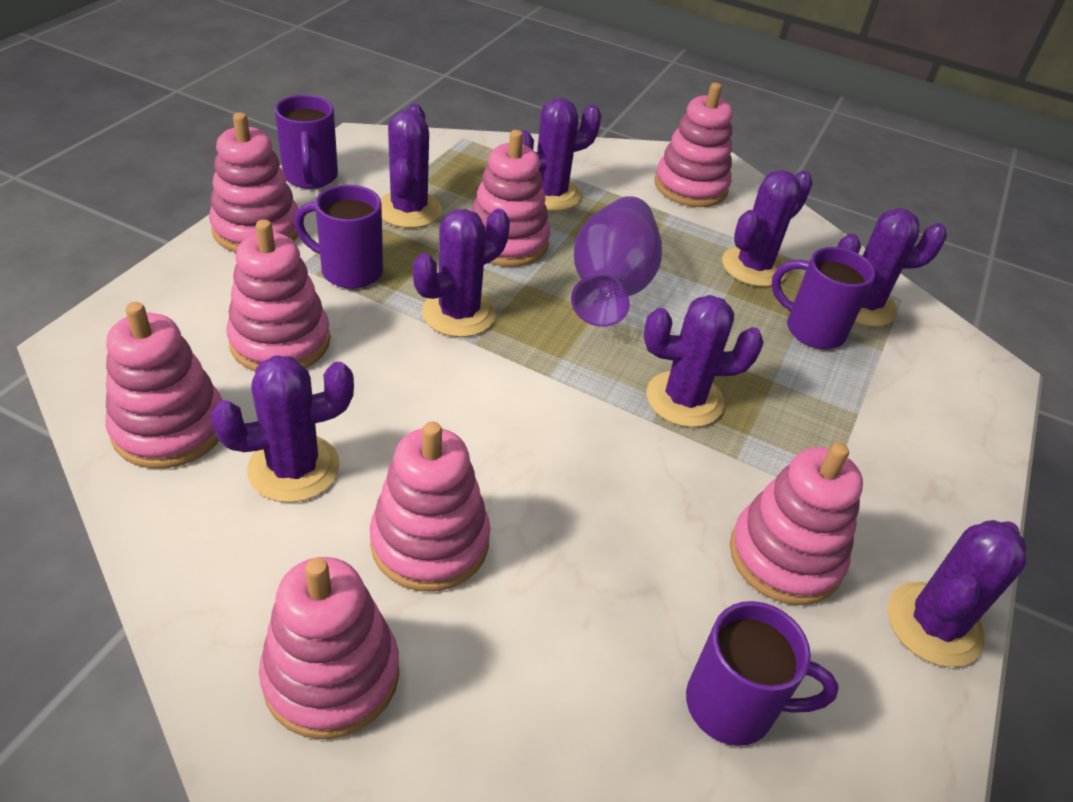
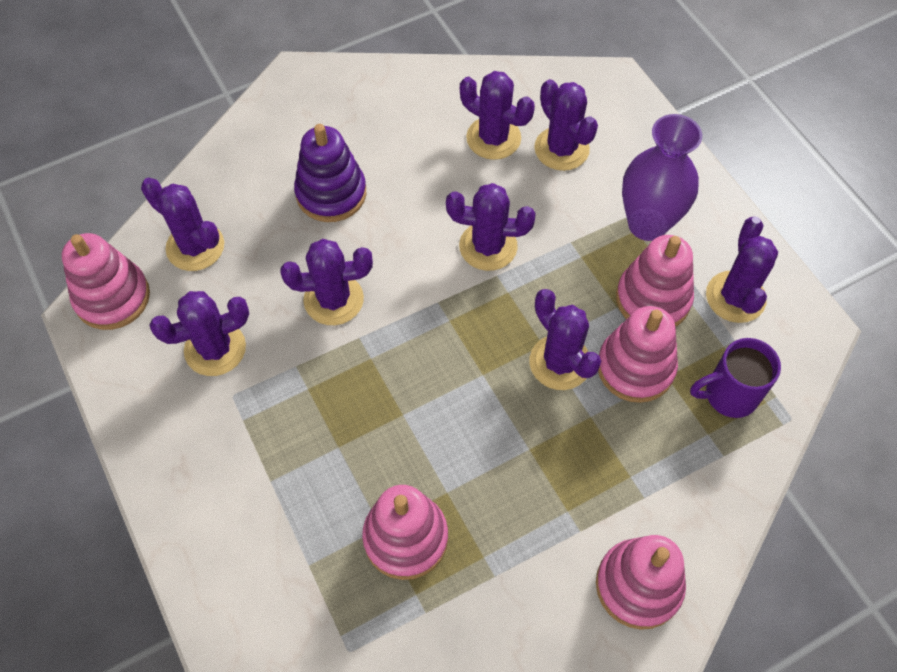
pink stacking toy: 8 -> 5
purple mug: 4 -> 1
purple stacking toy: 0 -> 1

